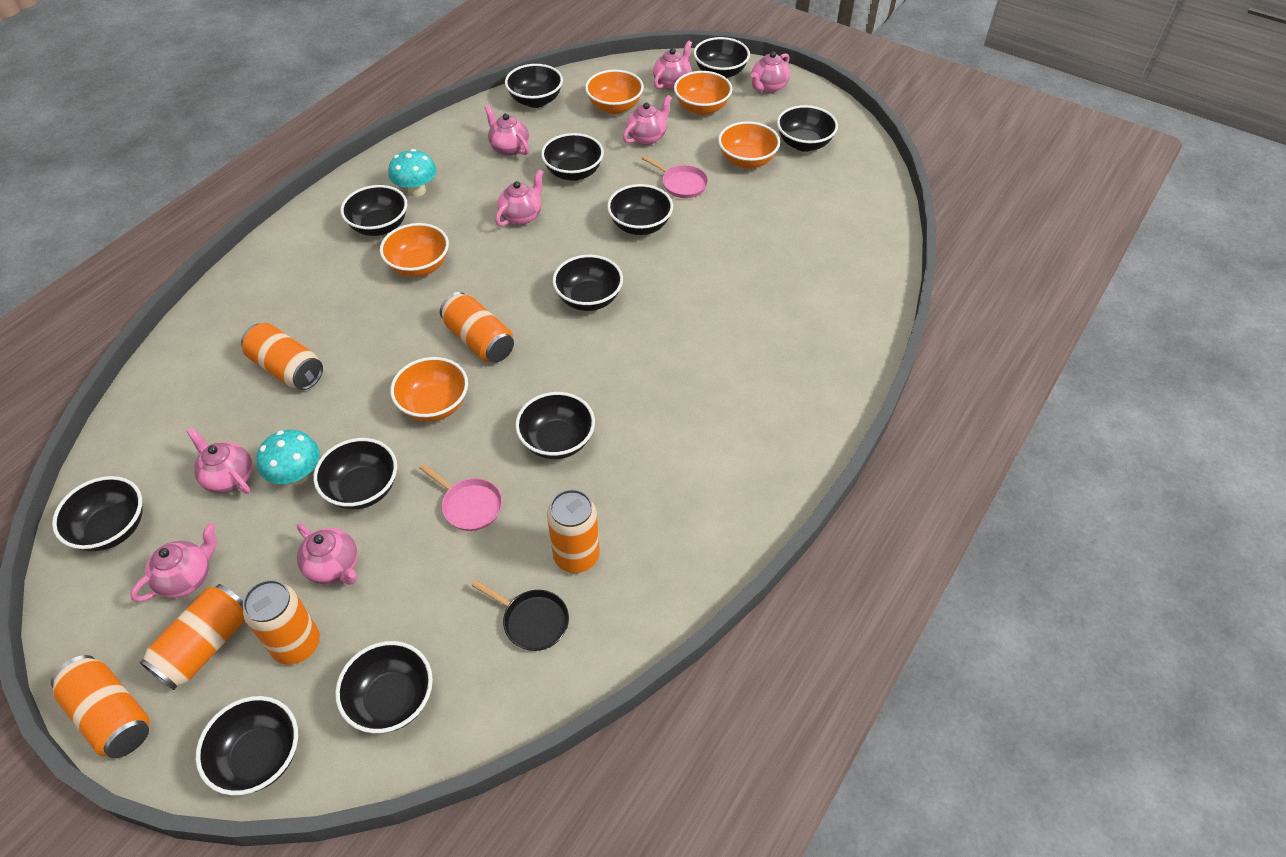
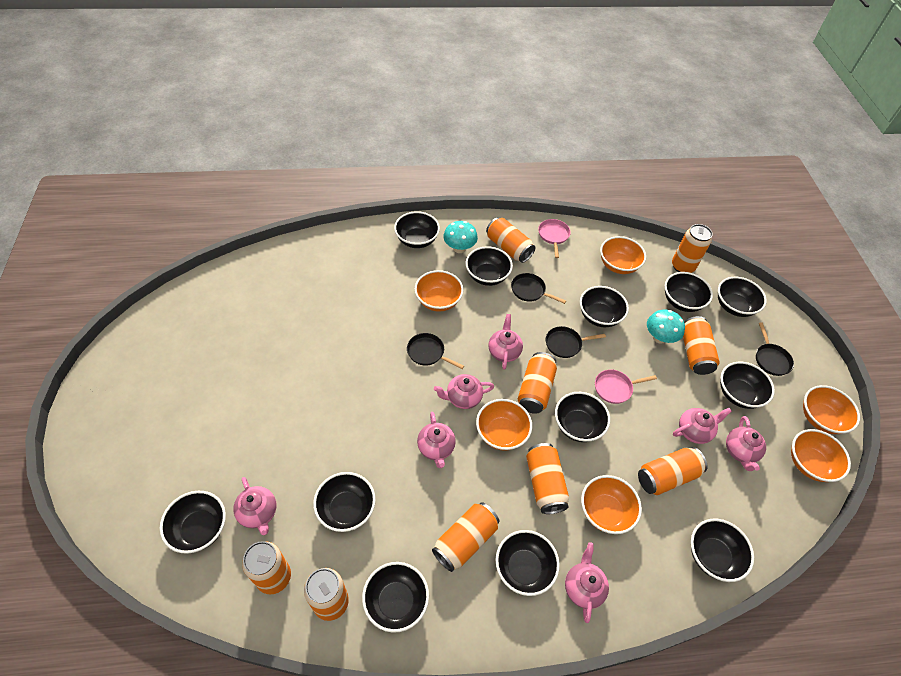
black pan: 1 -> 4
orange bowl: 5 -> 6
orange can: 6 -> 9
pink teapot: 8 -> 7

